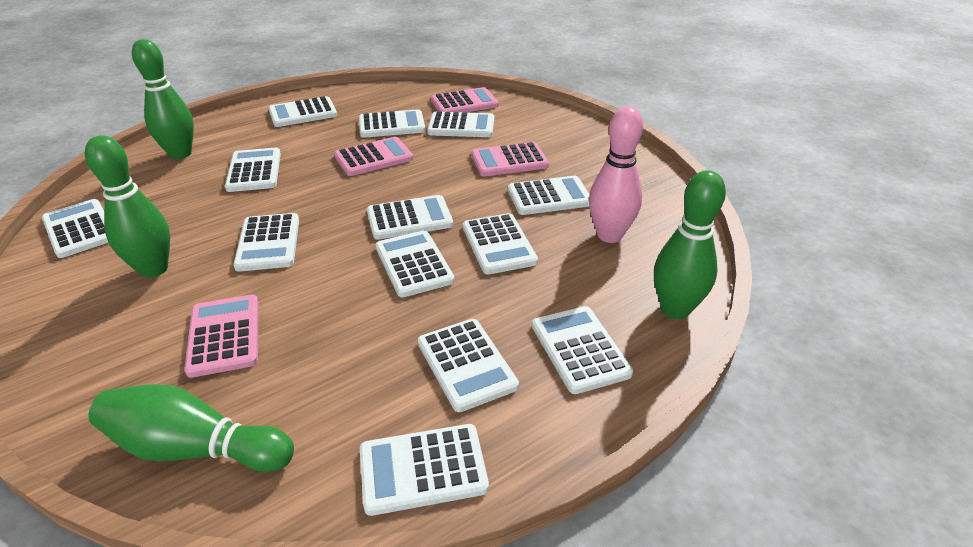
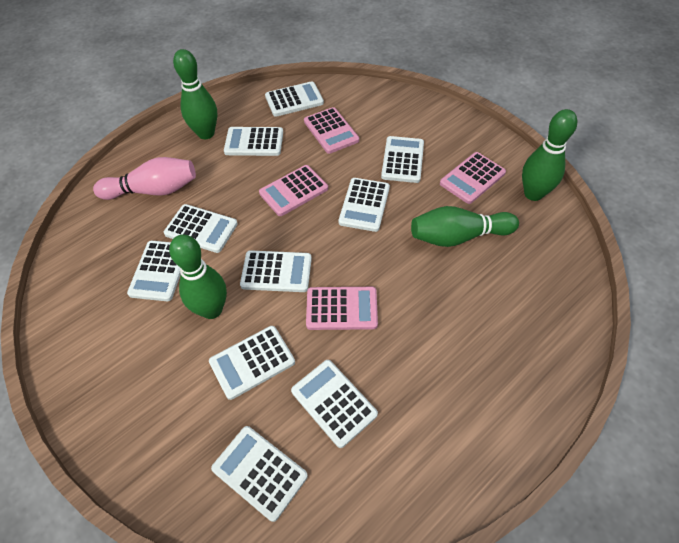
white calculator: 13 -> 10

